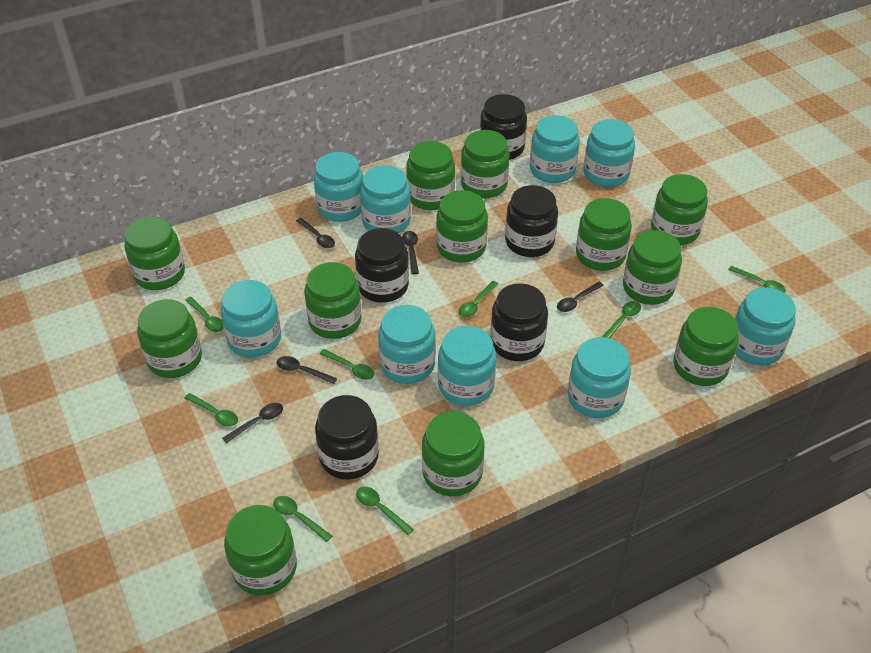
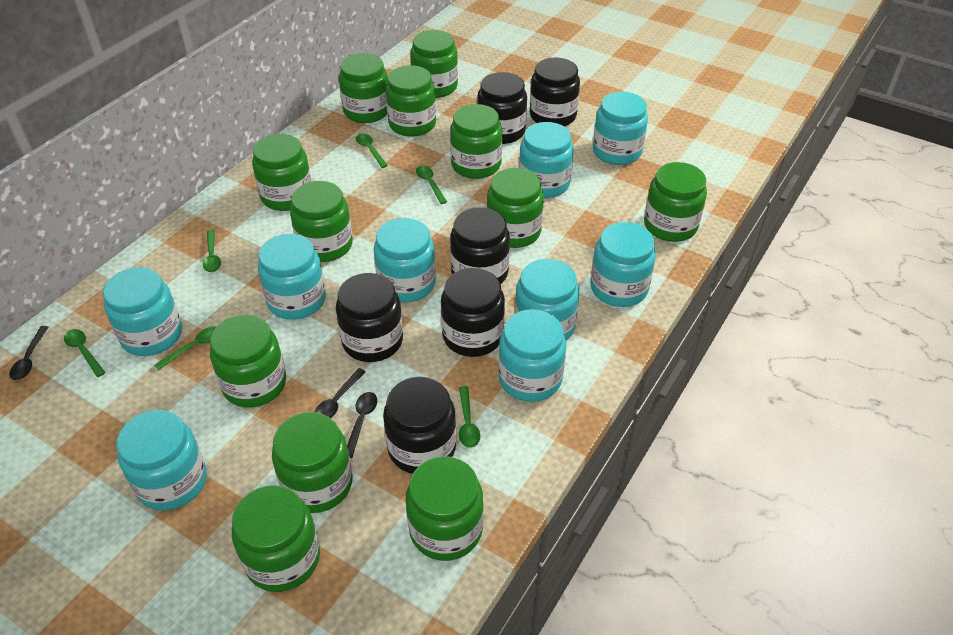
black jar: 5 -> 6
black spoon: 5 -> 3
green spoon: 8 -> 6

